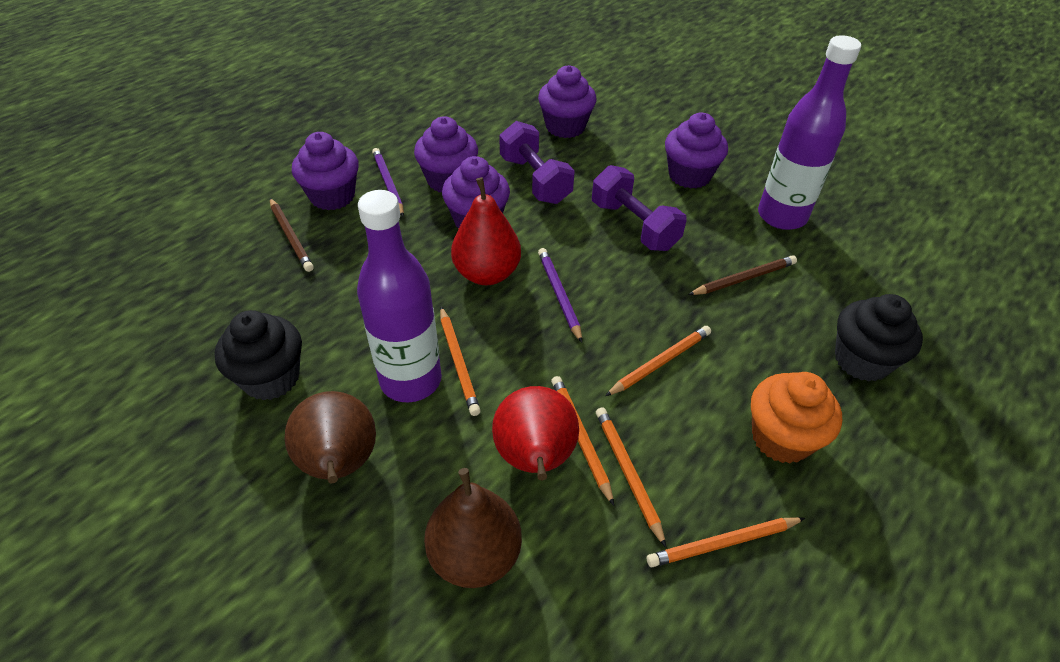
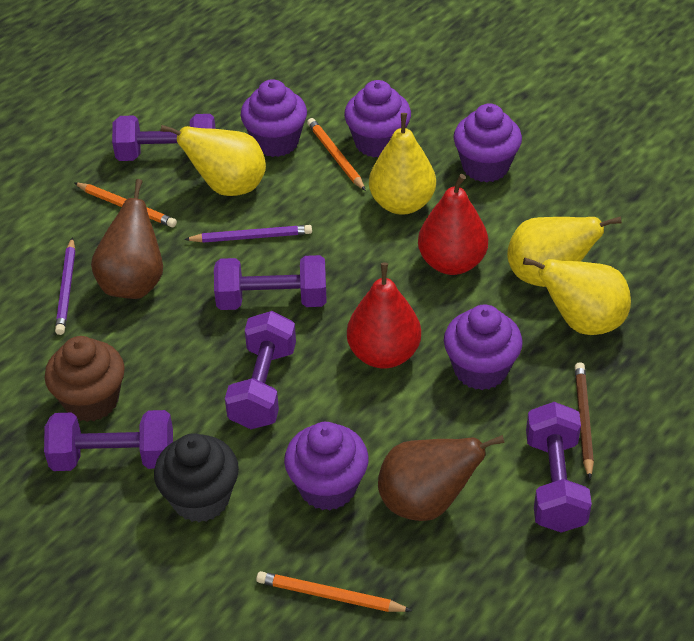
black cupcake: 2 -> 1
brown cupcake: 0 -> 1
brown pencil: 2 -> 1
orange cupcake: 1 -> 0
orange pencil: 5 -> 3
purple bottle: 2 -> 0
purple dumbbell: 2 -> 5
yellow pear: 0 -> 4

